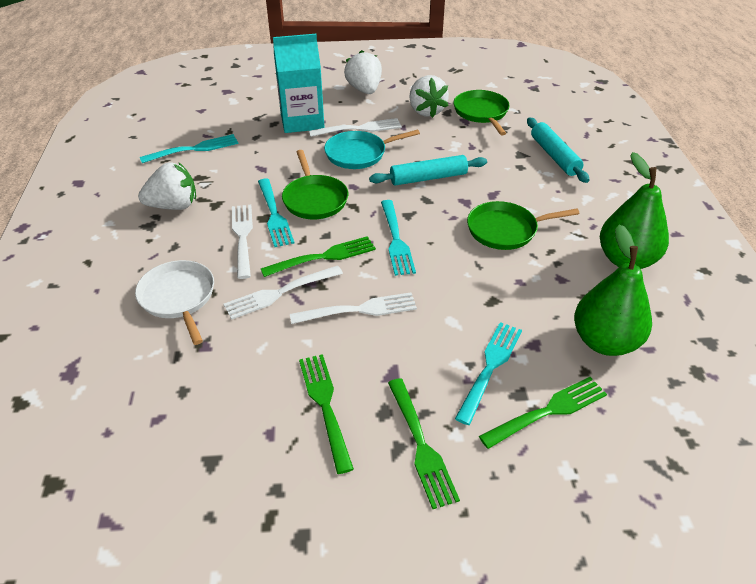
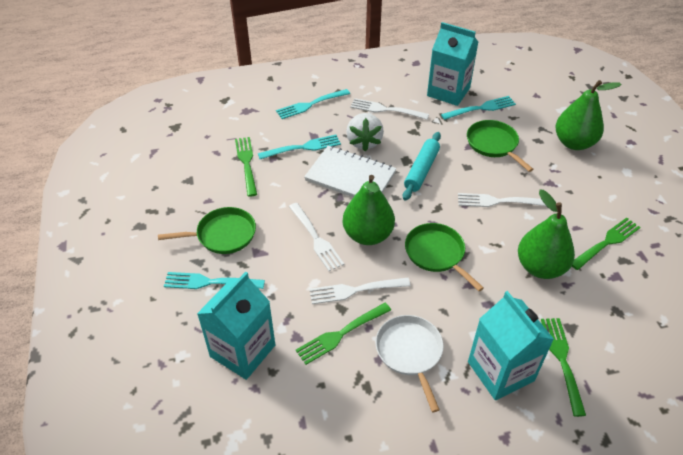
green pear: 2 -> 3
turquoise carton: 1 -> 3
turquoise pan: 1 -> 0
turquoise rolling pin: 2 -> 1
white notebook: 0 -> 1
white strawberry: 3 -> 1

